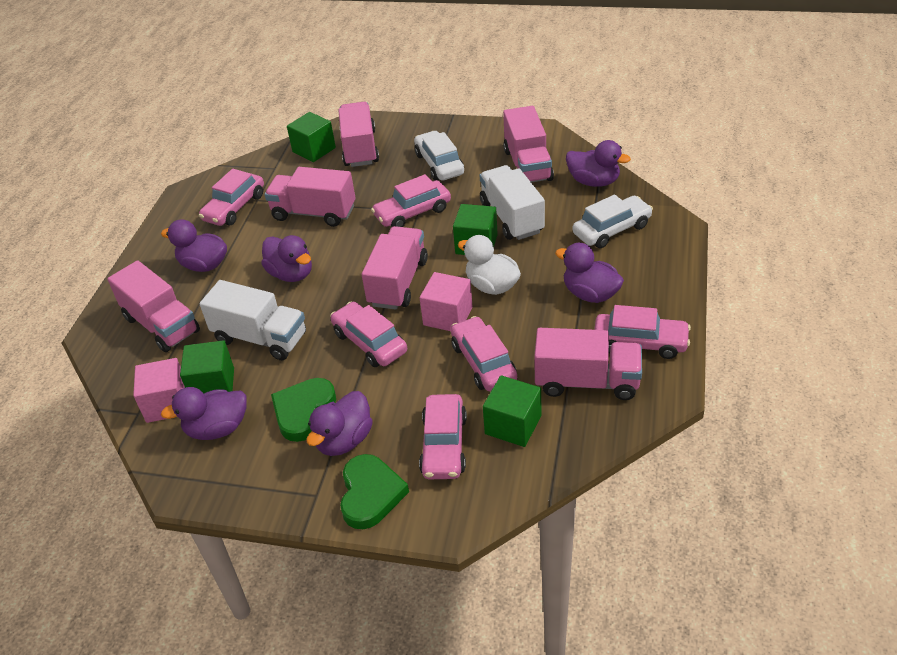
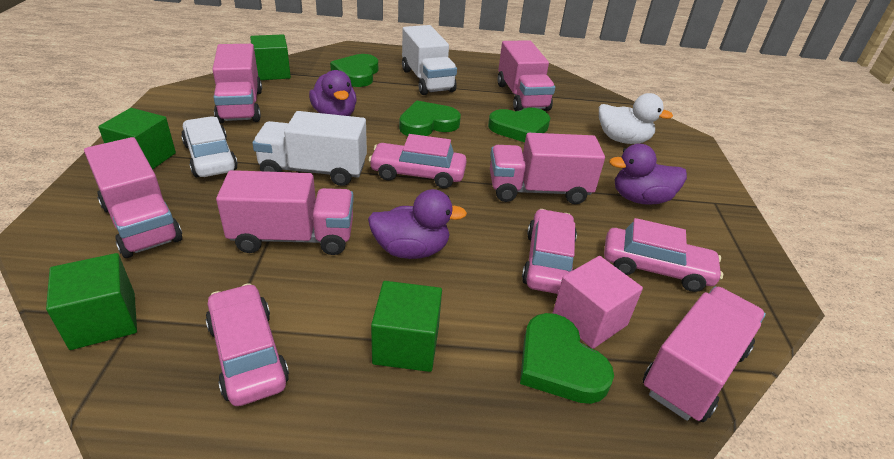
green heart: 2 -> 4
pink car: 6 -> 4
pink cube: 2 -> 1
purple duck: 6 -> 3
white car: 2 -> 1

